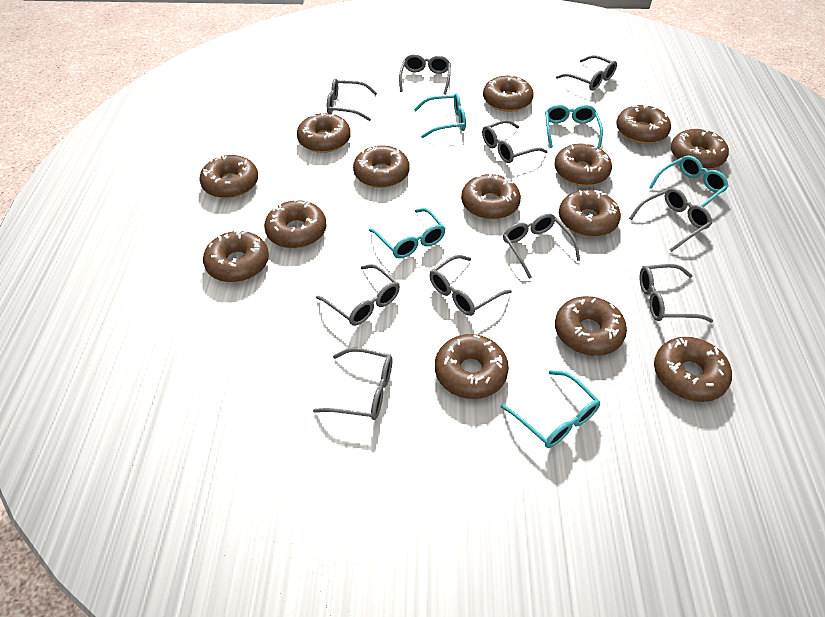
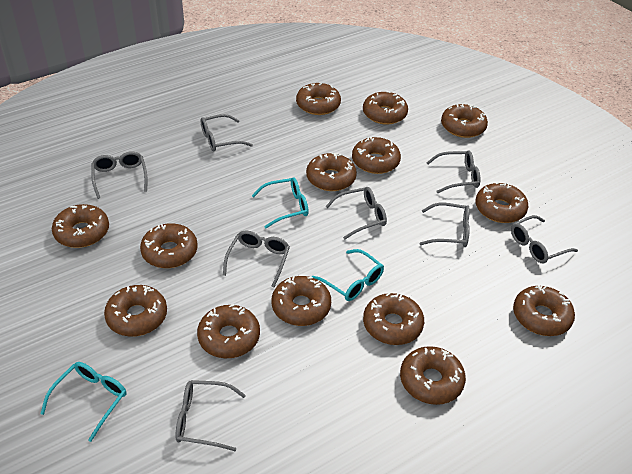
grey glasses: 10 -> 8
turquoise glasses: 5 -> 3

